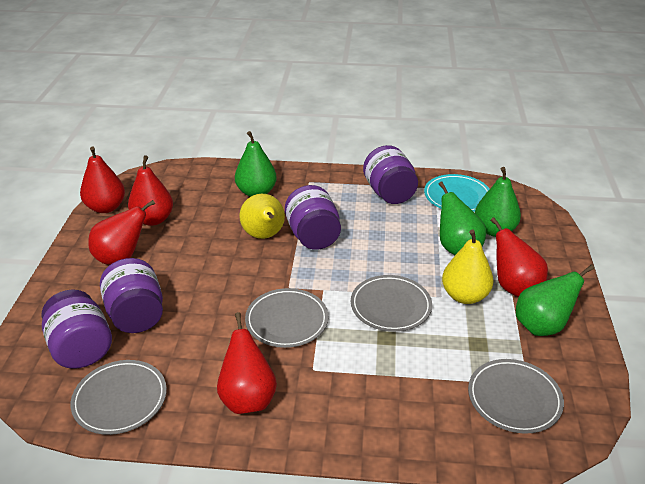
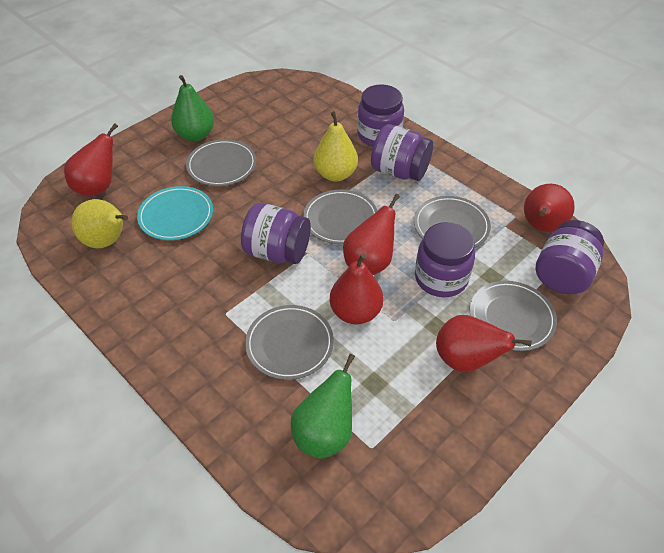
green pear: 4 -> 2
grey plate: 4 -> 5
purple jar: 4 -> 5

